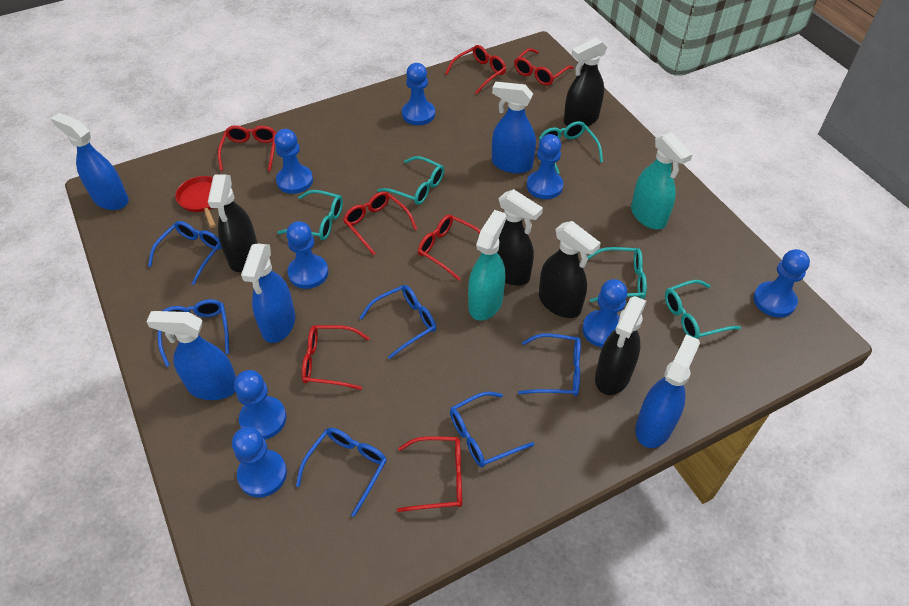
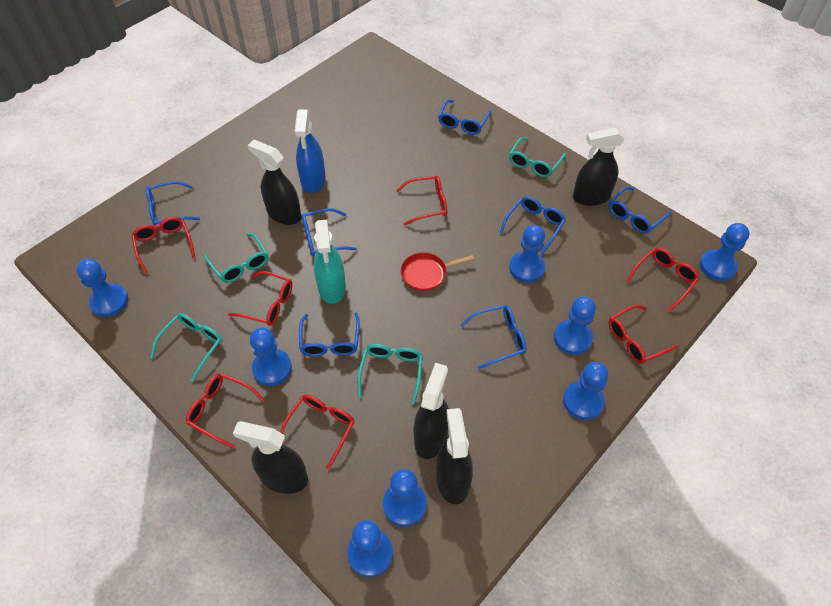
blue glasses: 6 -> 7
blue spray bottle: 5 -> 1
turquoise glasses: 5 -> 4
turquoise spray bottle: 2 -> 1

